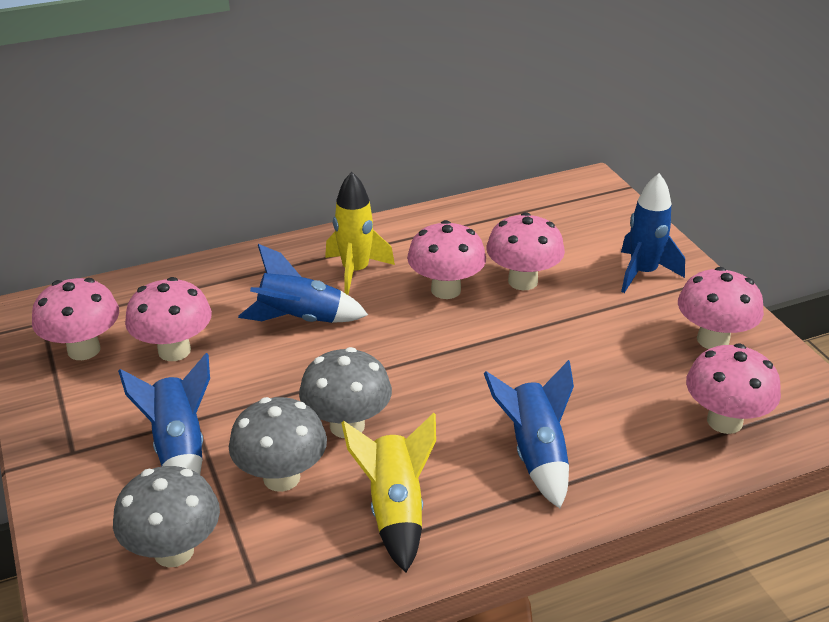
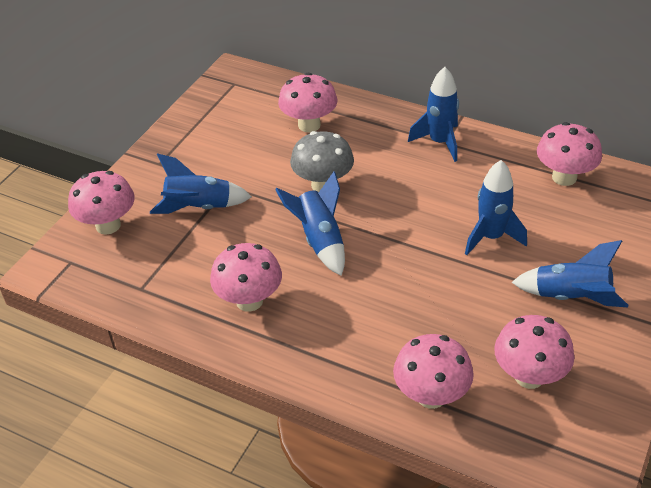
blue rocket: 4 -> 5
grey mushroom: 3 -> 1
yellow rocket: 2 -> 0

